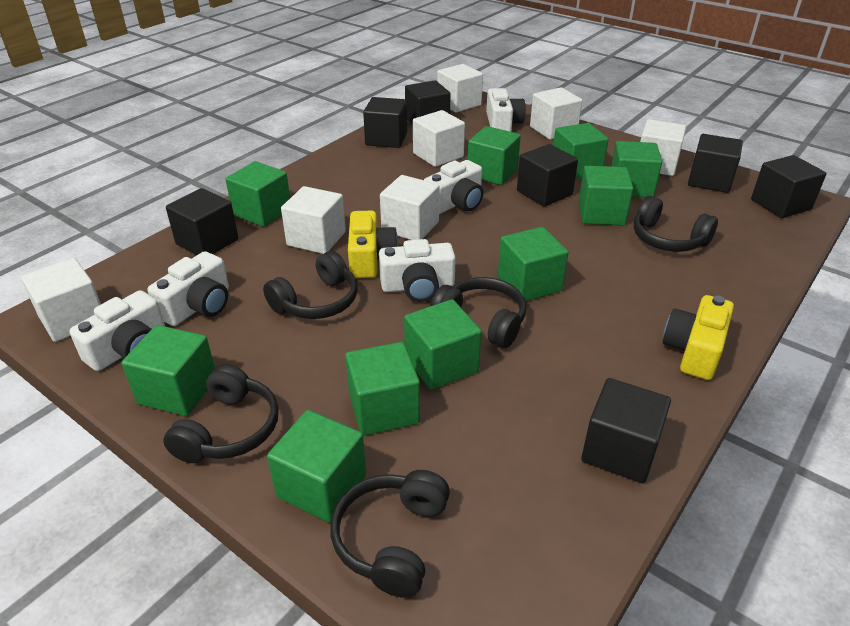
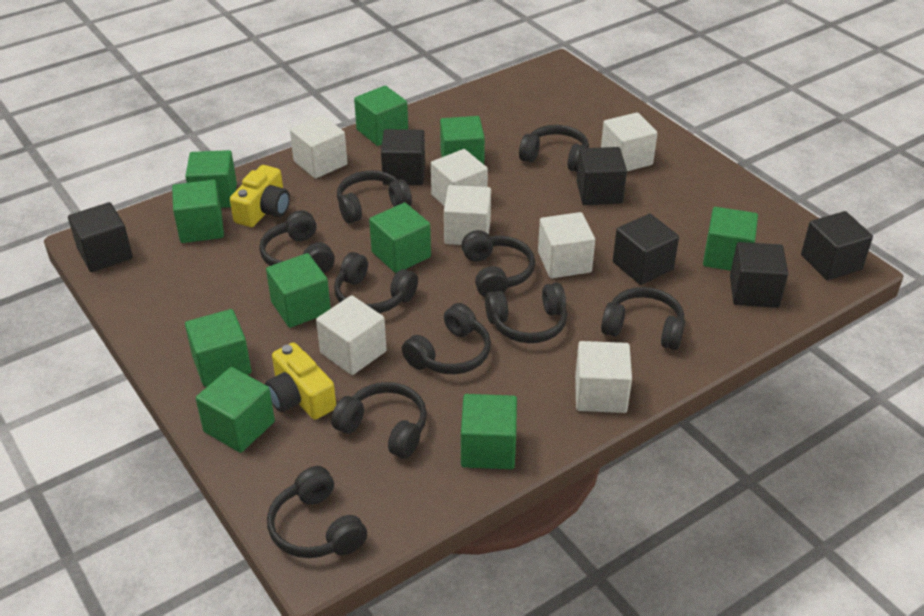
black cube: 7 -> 6
black headphones: 5 -> 10
white camera: 5 -> 0

